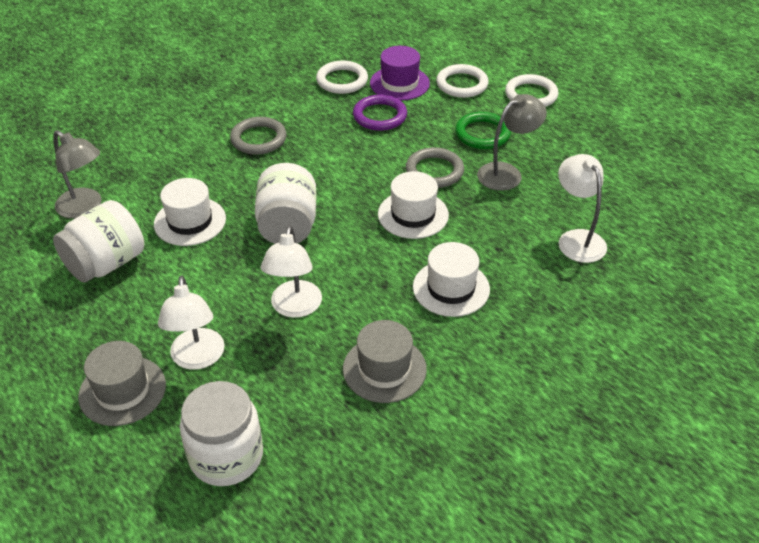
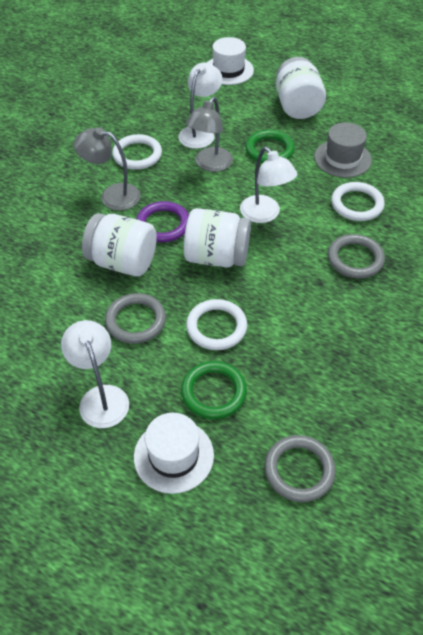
green ring: 1 -> 2
grey hat: 2 -> 1
grey ring: 2 -> 3
purple hat: 1 -> 0
white hat: 3 -> 2

